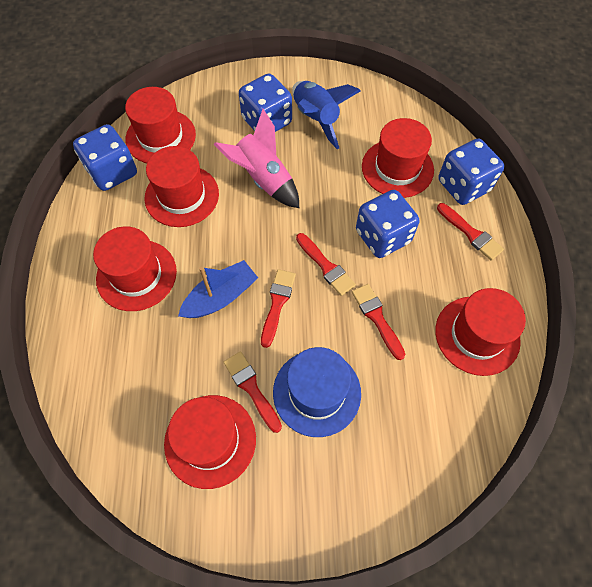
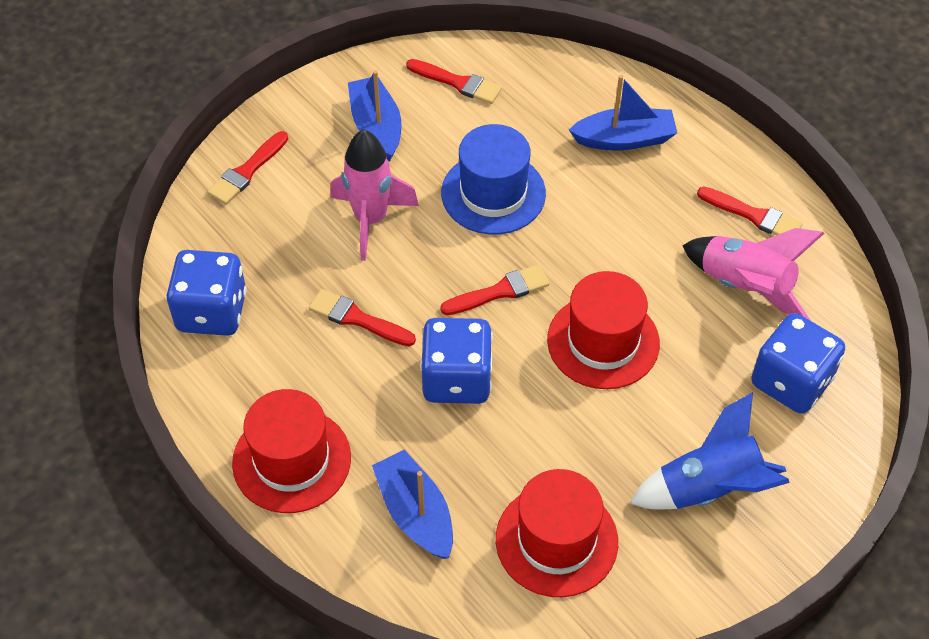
blue boat: 1 -> 3
blue dice: 4 -> 3
pink rocket: 1 -> 2
red hat: 6 -> 3

